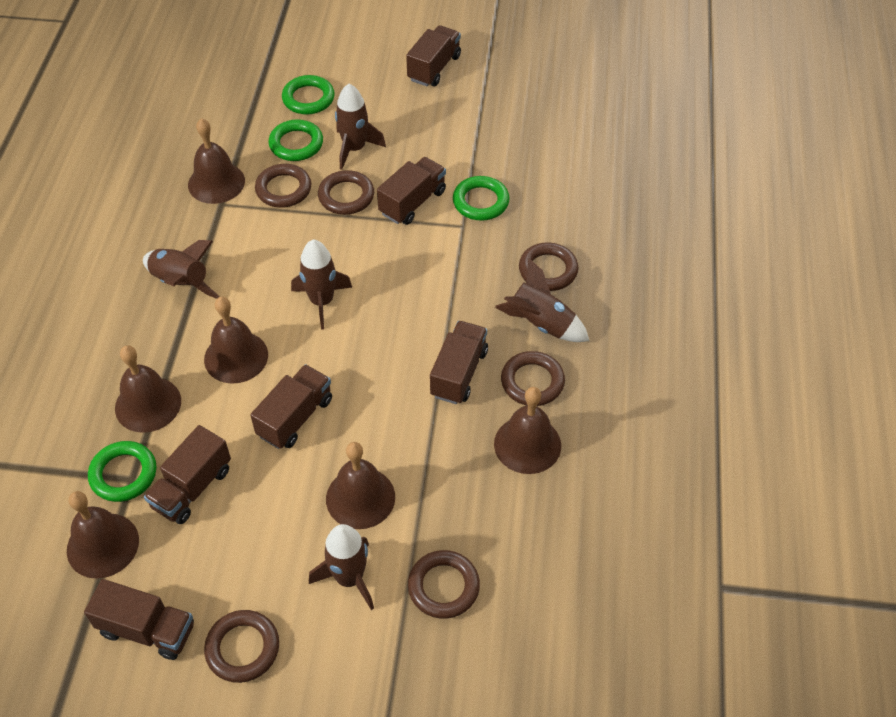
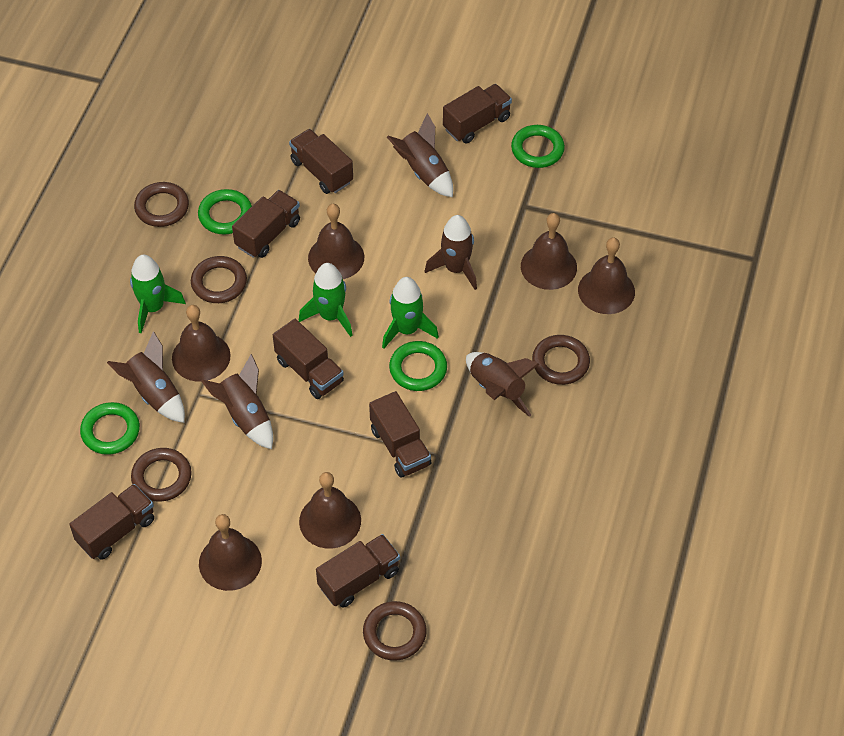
brown ring: 6 -> 5
brown truck: 6 -> 7
green rocket: 0 -> 3

